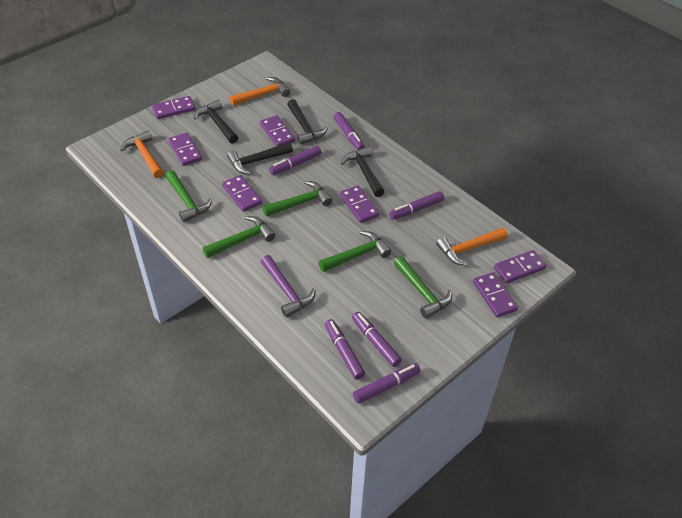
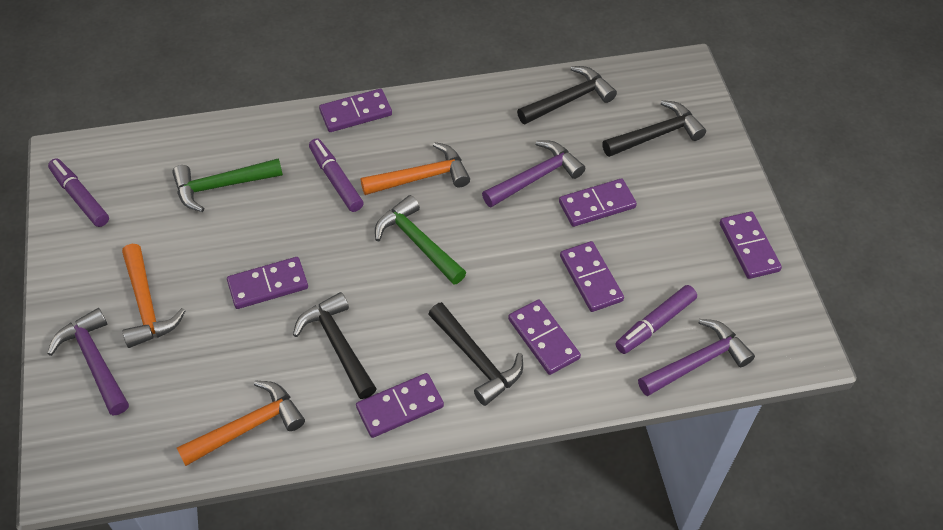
green hammer: 5 -> 2
purple hammer: 1 -> 3
purple marker: 6 -> 3

